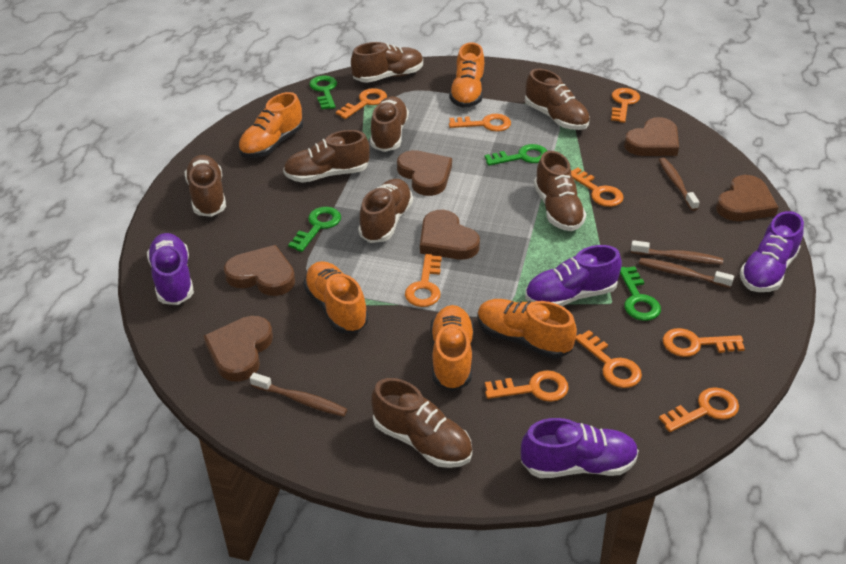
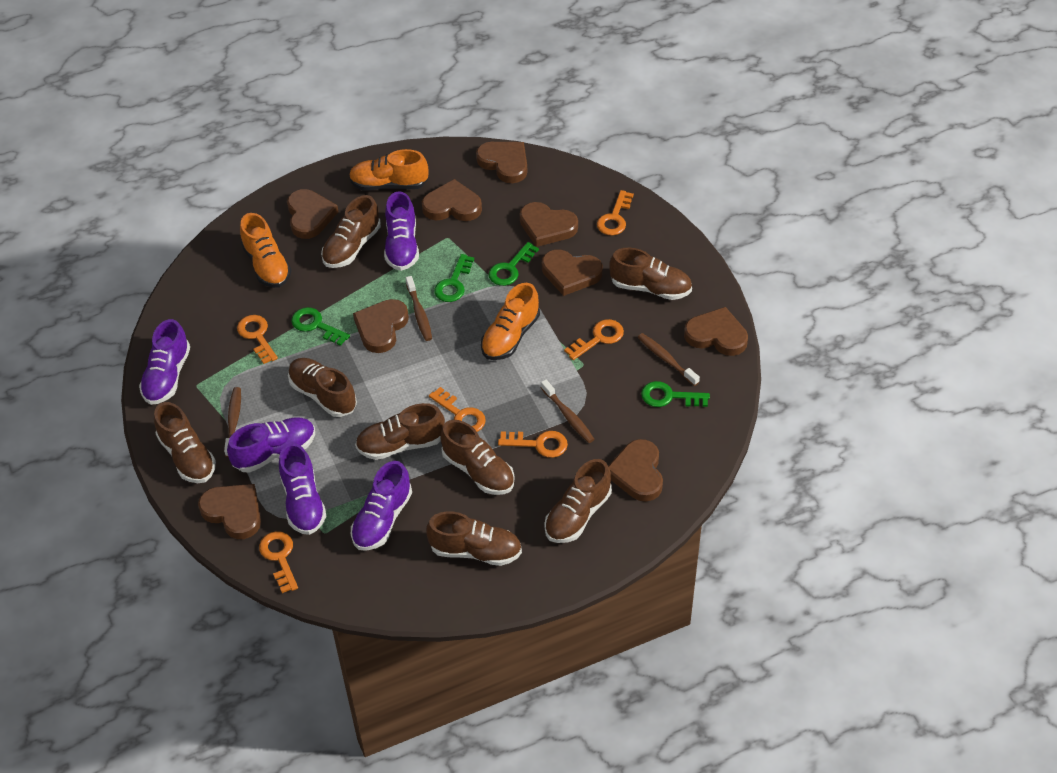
brown heart: 6 -> 9
orange key: 9 -> 6
orange shoe: 5 -> 3
purple shoe: 4 -> 5

